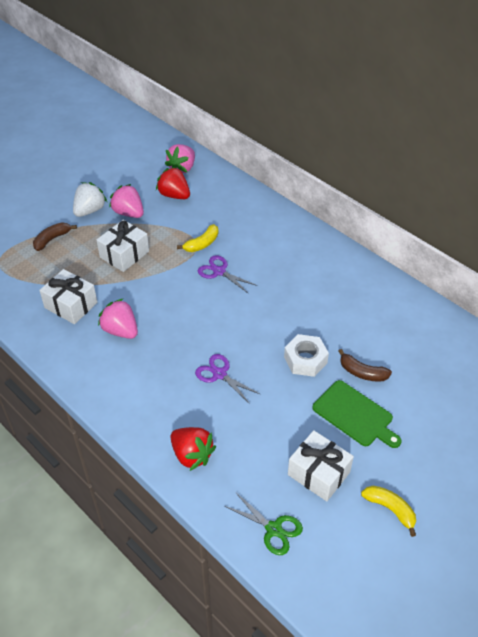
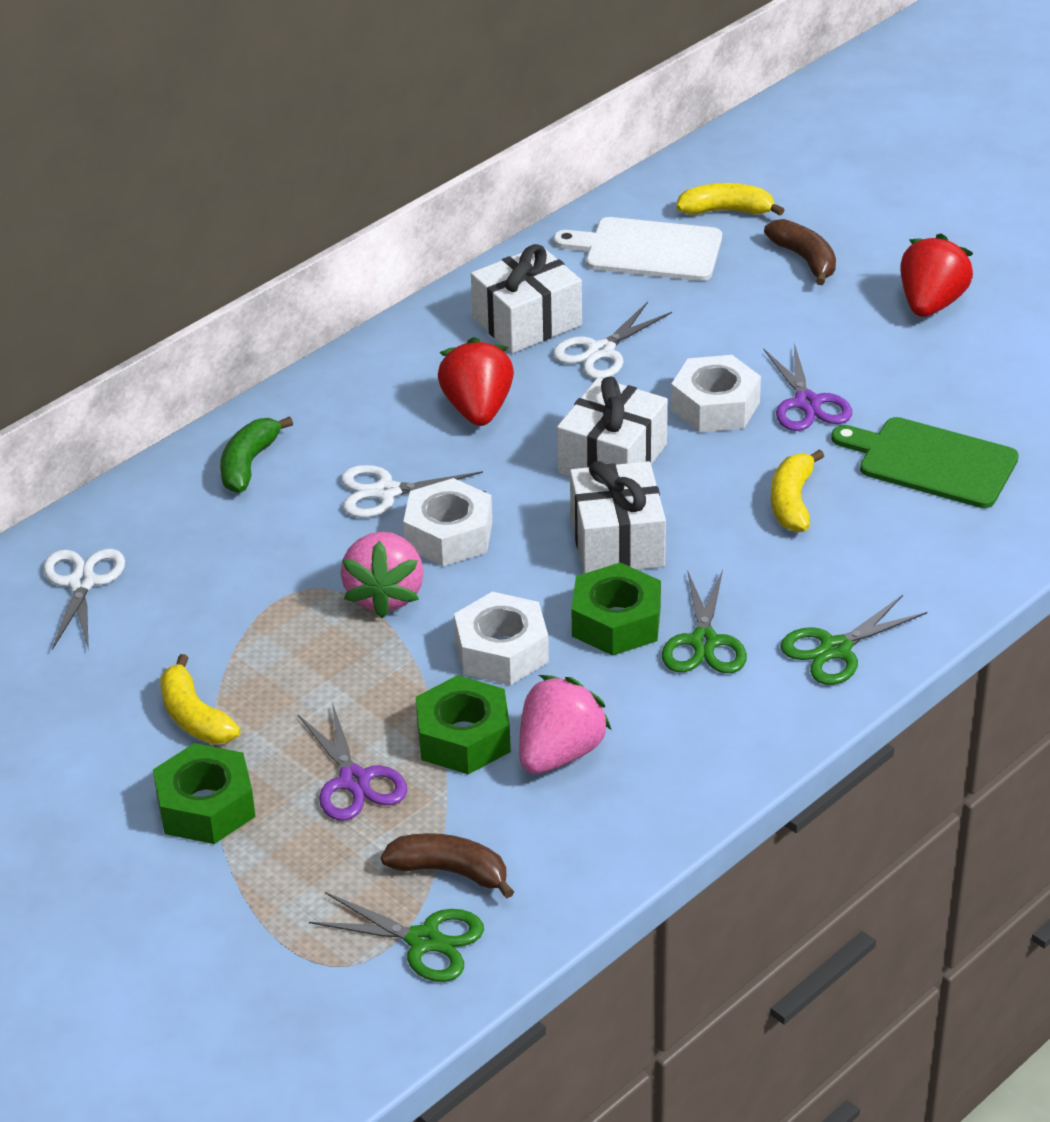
green banana: 0 -> 1
green nut: 0 -> 3
green scissors: 1 -> 3
pink strawberry: 3 -> 2
white cutting board: 0 -> 1
white nut: 1 -> 3
white scissors: 0 -> 3
white strawberry: 1 -> 0
yellow banana: 2 -> 3

